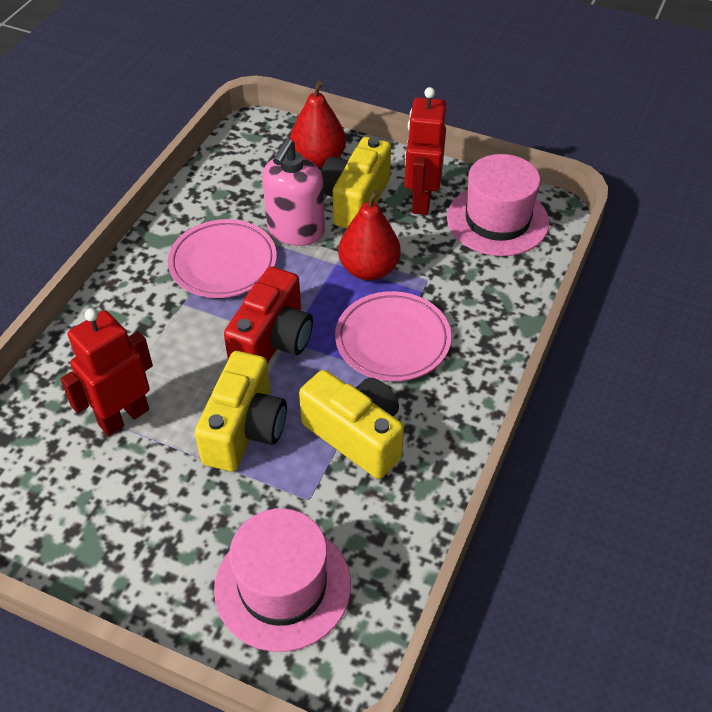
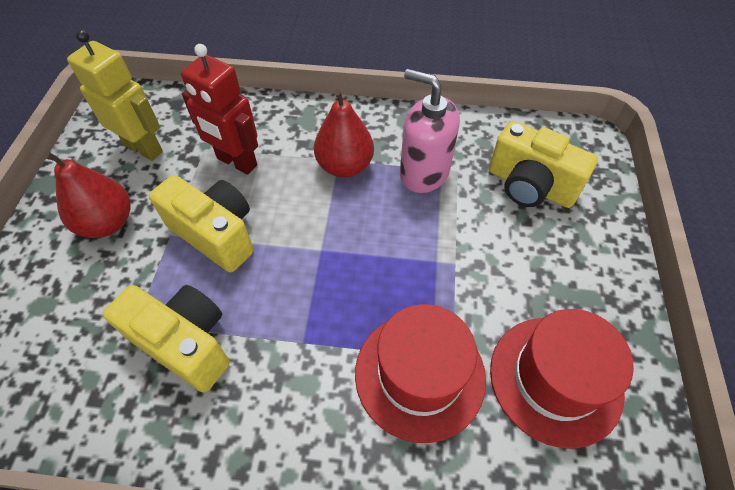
pink hat: 2 -> 0
pink plate: 2 -> 0
red camera: 1 -> 0
red hat: 0 -> 2
red robot: 2 -> 1
yellow robot: 0 -> 1

